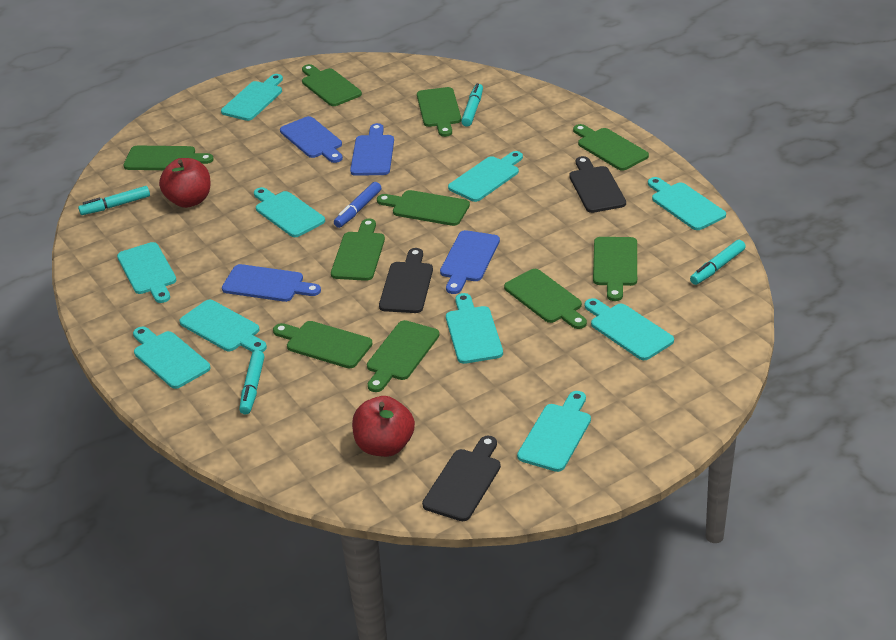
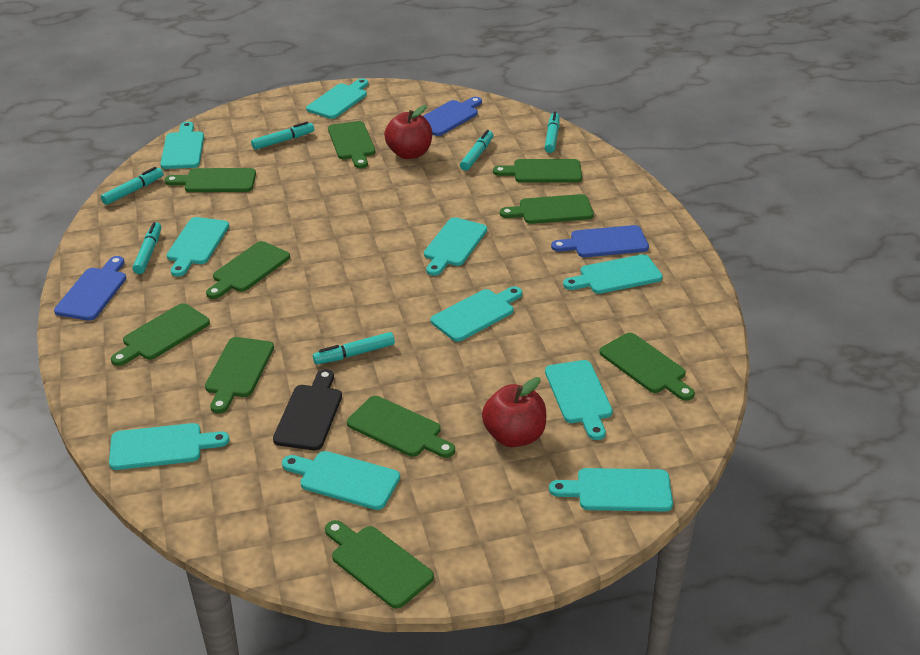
black cutting board: 3 -> 1
blue cutting board: 4 -> 3
blue marker: 1 -> 0
turquoise marker: 4 -> 6

